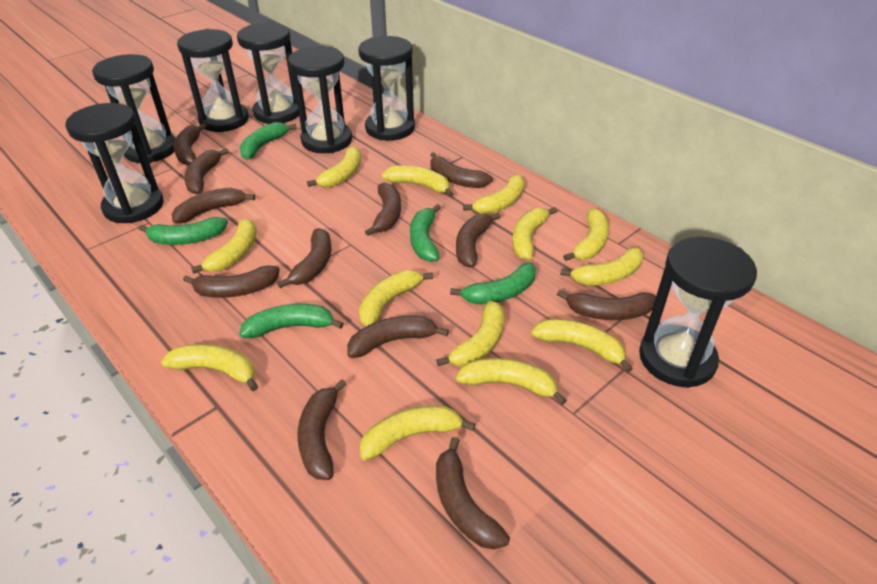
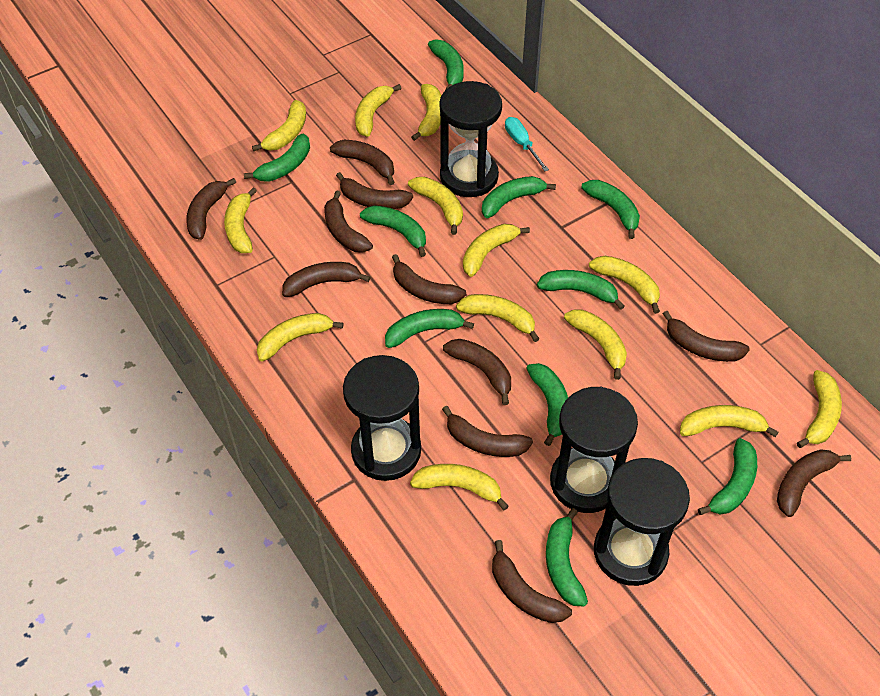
black hourglass: 7 -> 4
brown banana: 12 -> 11
green banana: 5 -> 10
turquoise screwdriver: 0 -> 1

